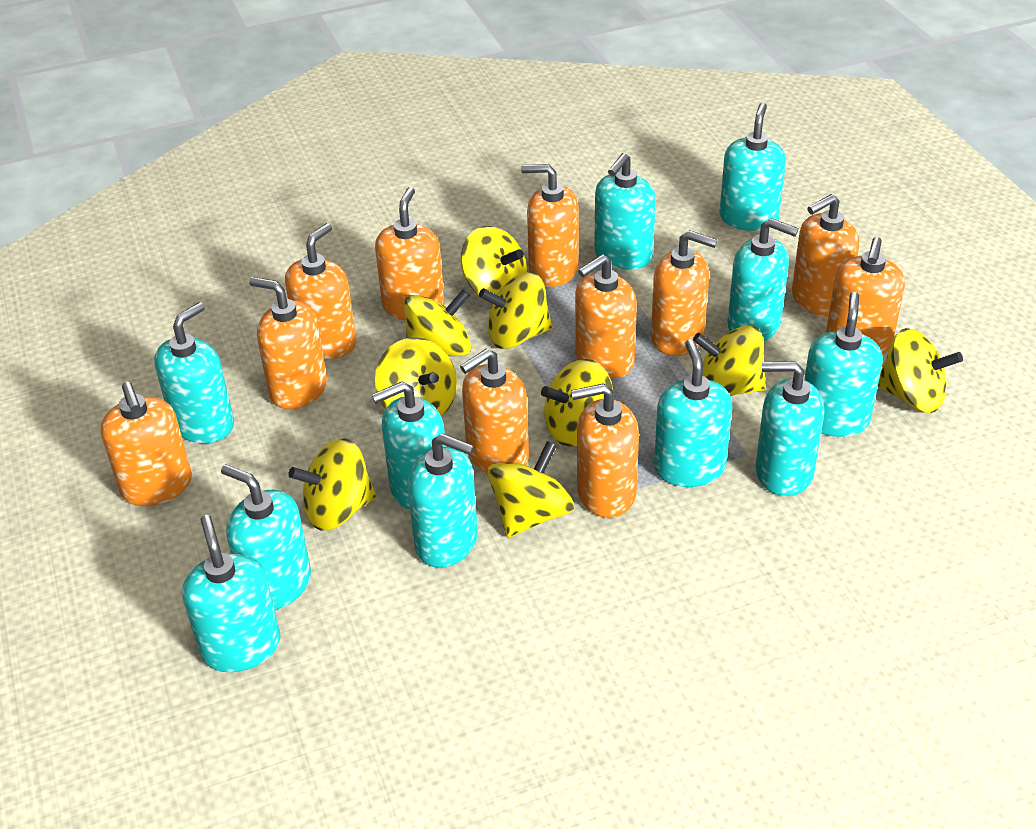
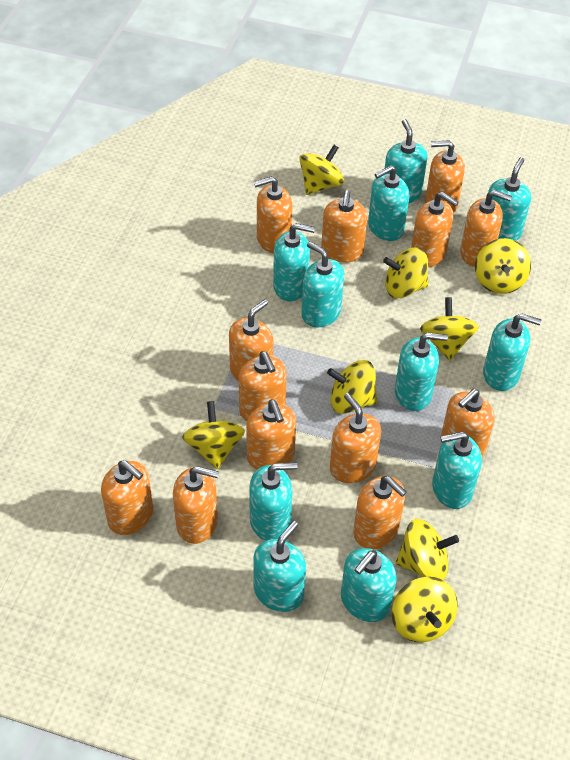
orange soap dispenser: 11 -> 13
yellow spinning top: 9 -> 8

